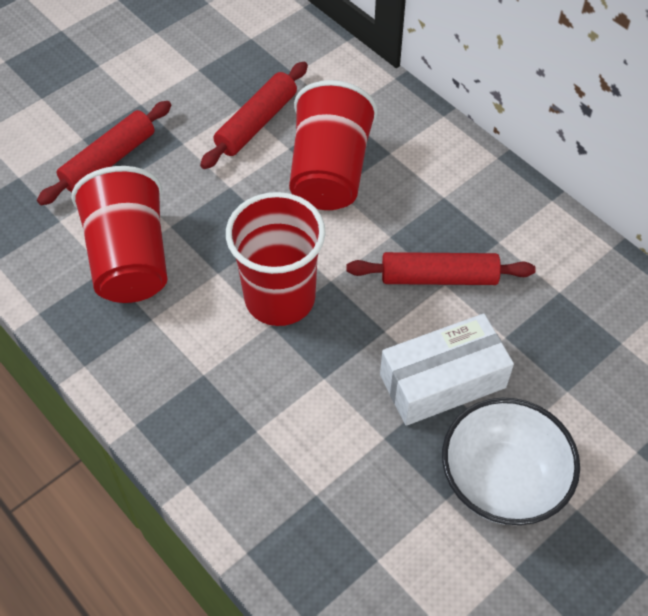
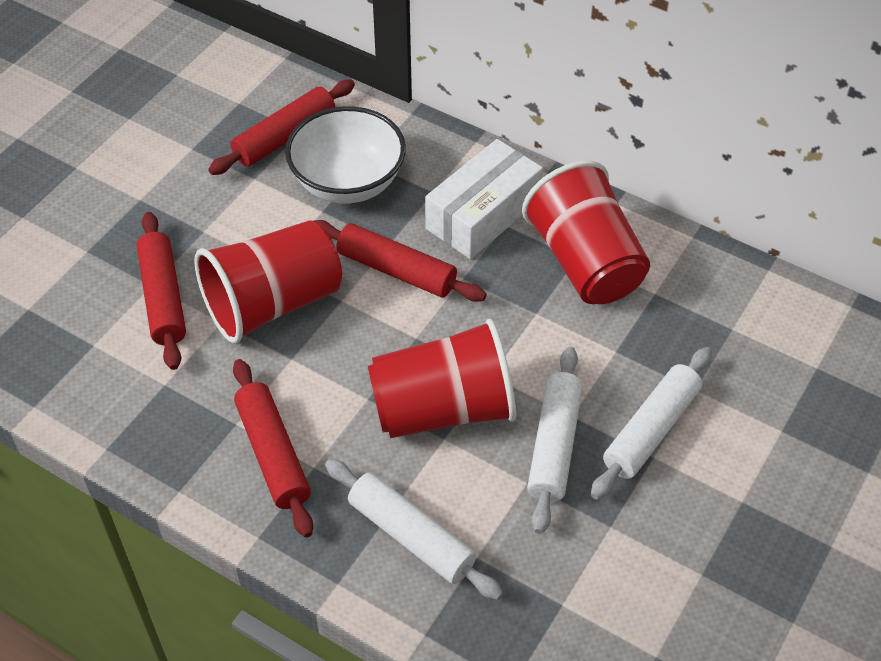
red rolling pin: 3 -> 4
white rolling pin: 0 -> 3

